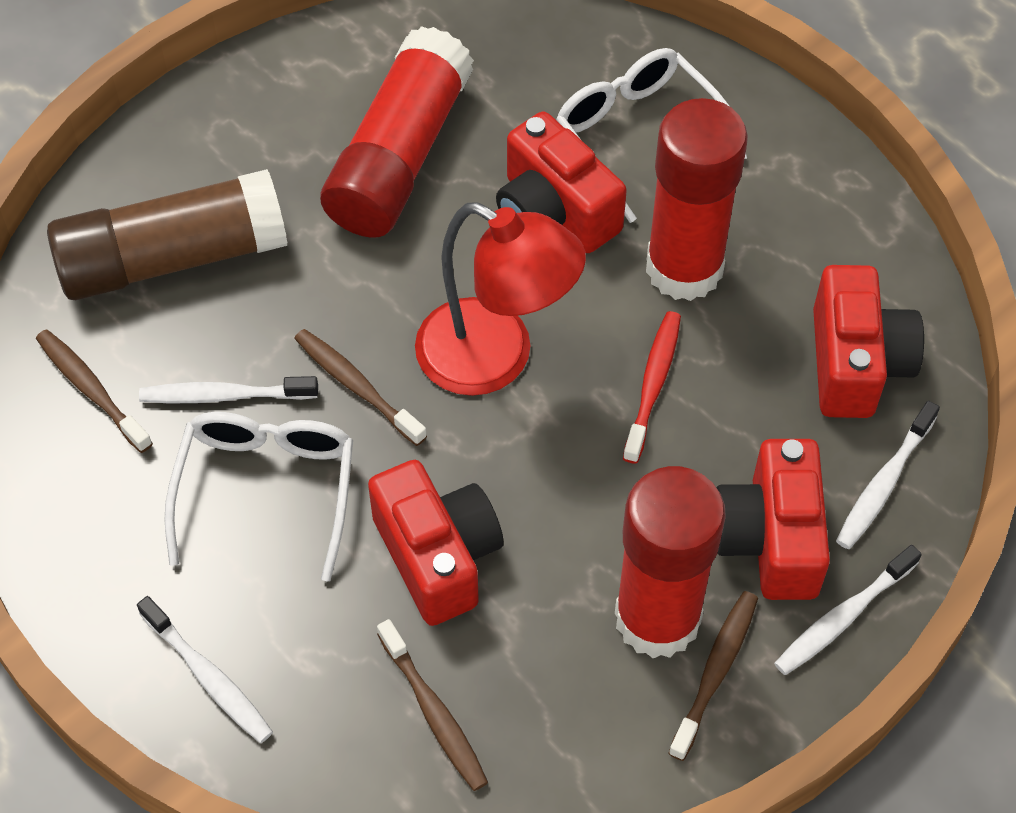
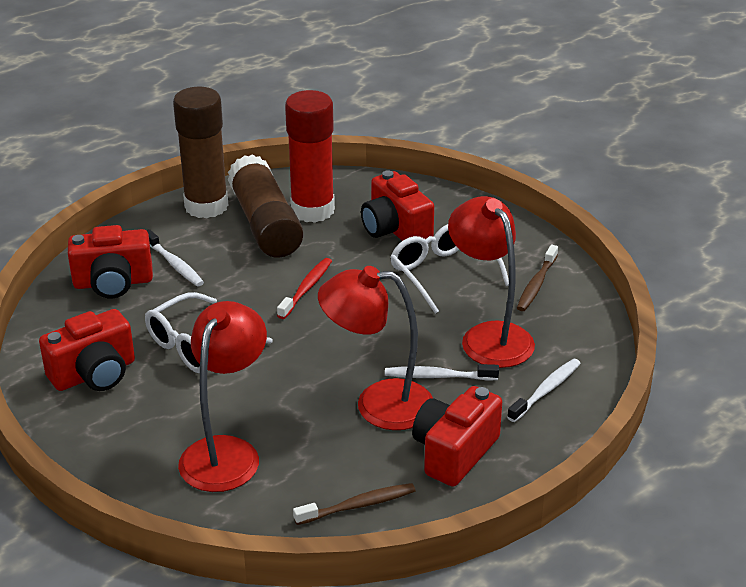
brown glue stick: 1 -> 2
brown toothbrush: 4 -> 2
red glue stick: 3 -> 1
red lamp: 1 -> 3
white toothbrush: 4 -> 3

